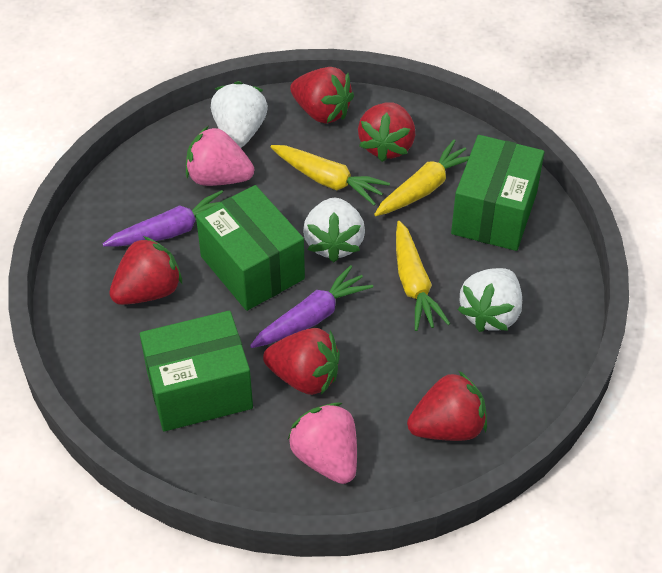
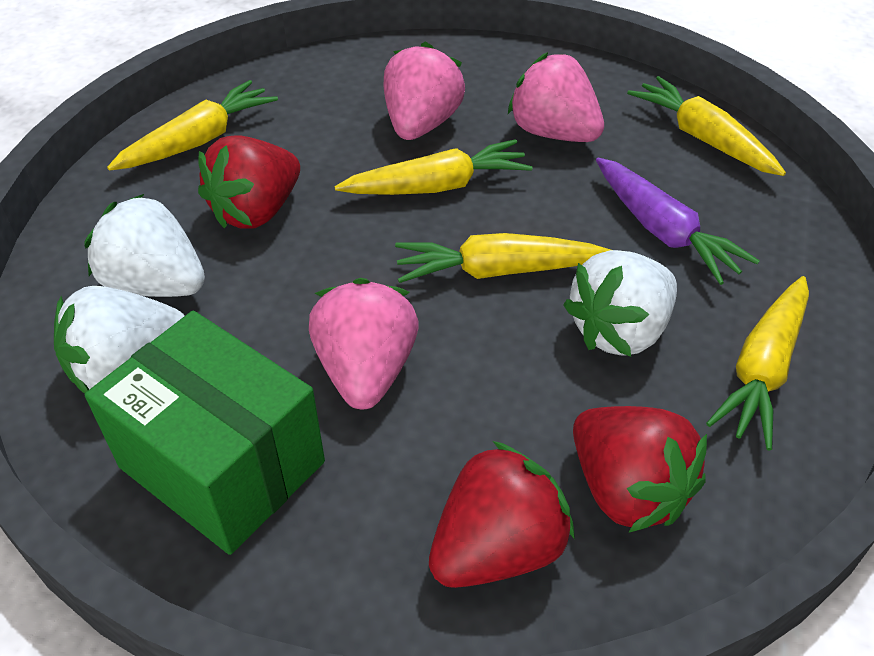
green box: 3 -> 1
pink strawberry: 2 -> 3
purple carrot: 2 -> 1
red strawberry: 5 -> 3
yellow carrot: 3 -> 5

